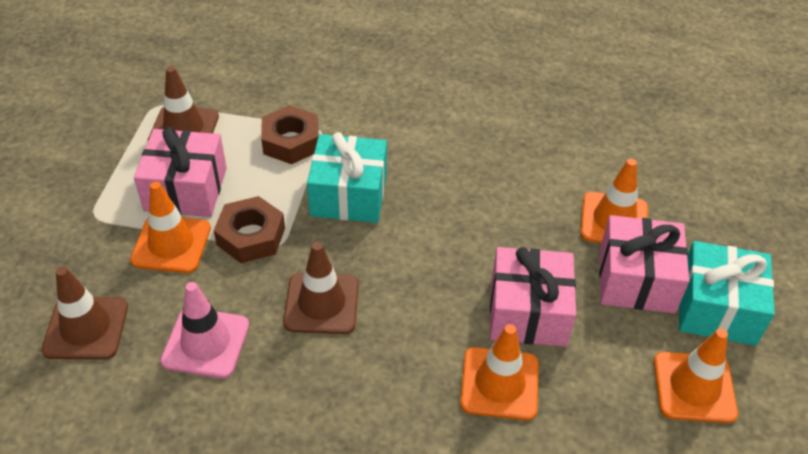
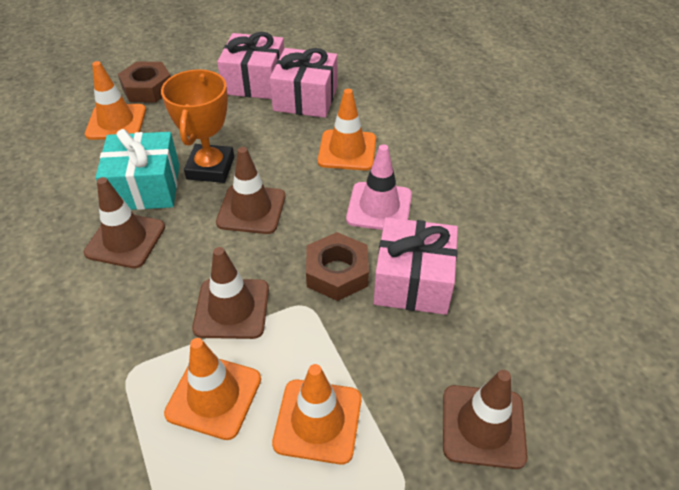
brown traffic cone: 3 -> 4
orange trophy: 0 -> 1
turquoise gift: 2 -> 1

